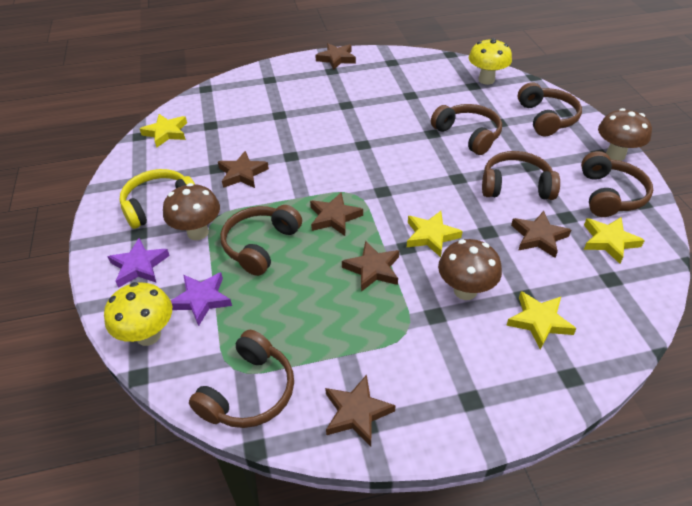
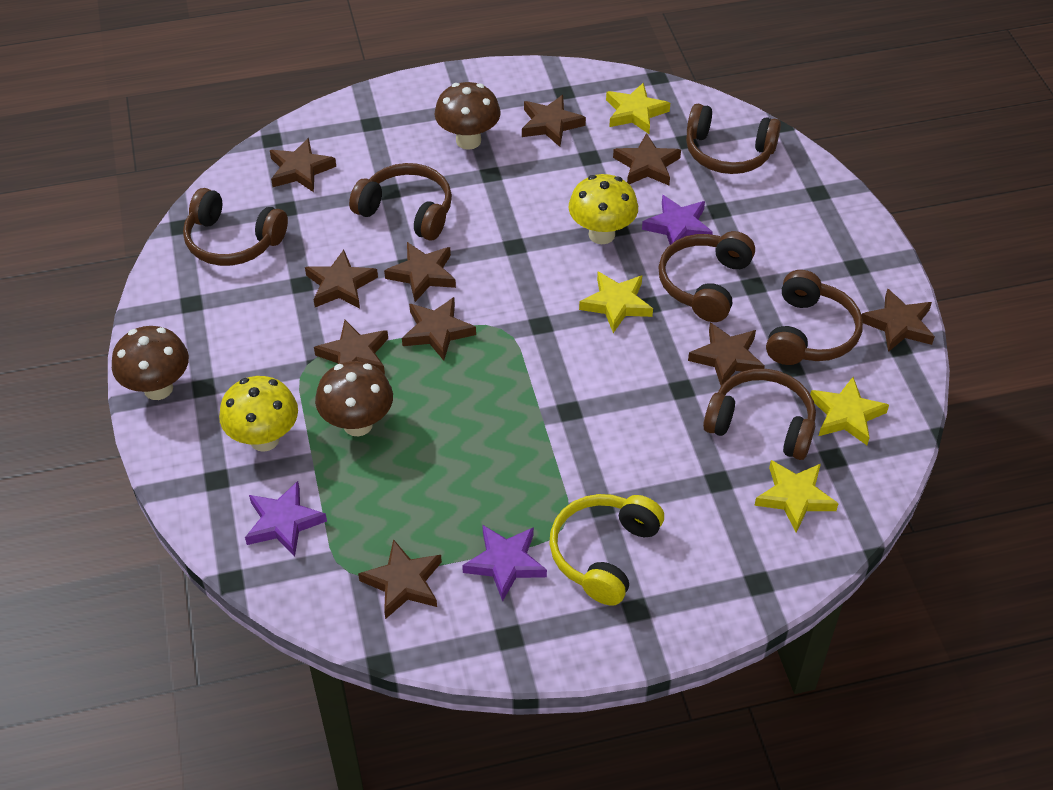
brown star: 6 -> 10
purple star: 2 -> 3

